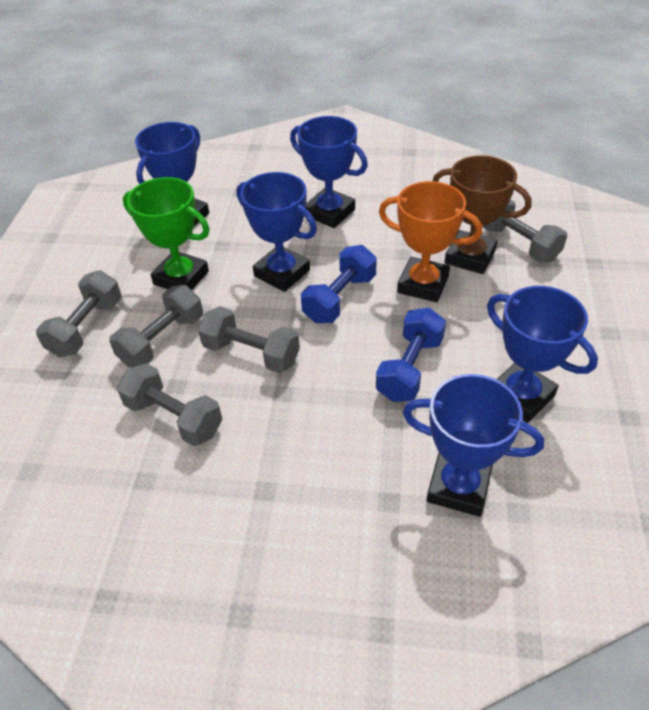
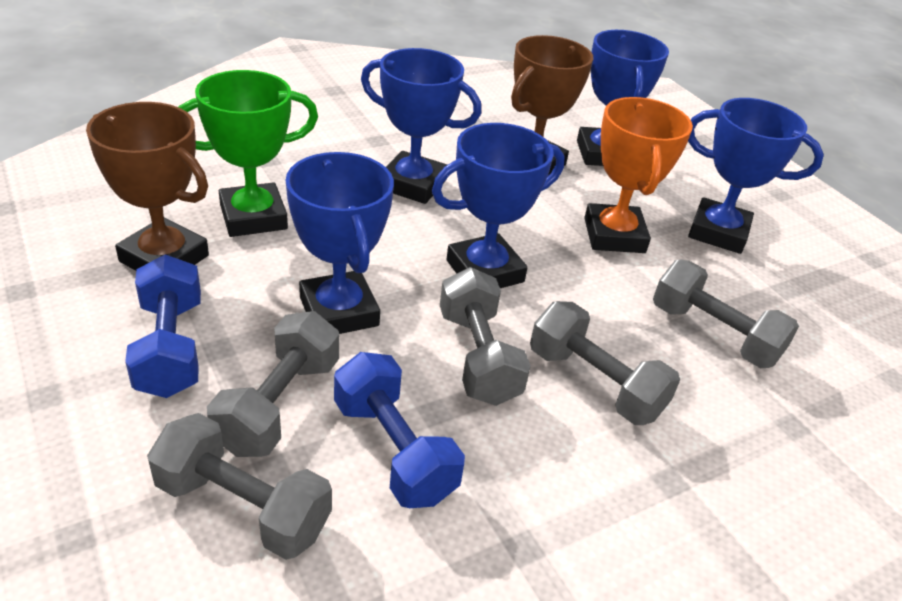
brown trophy: 1 -> 2

